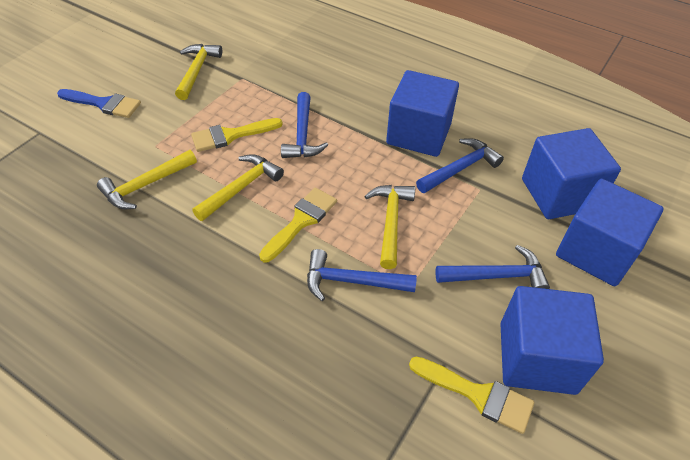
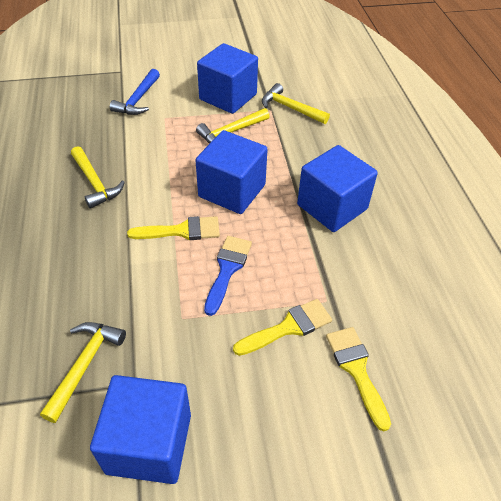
blue hammer: 4 -> 1

